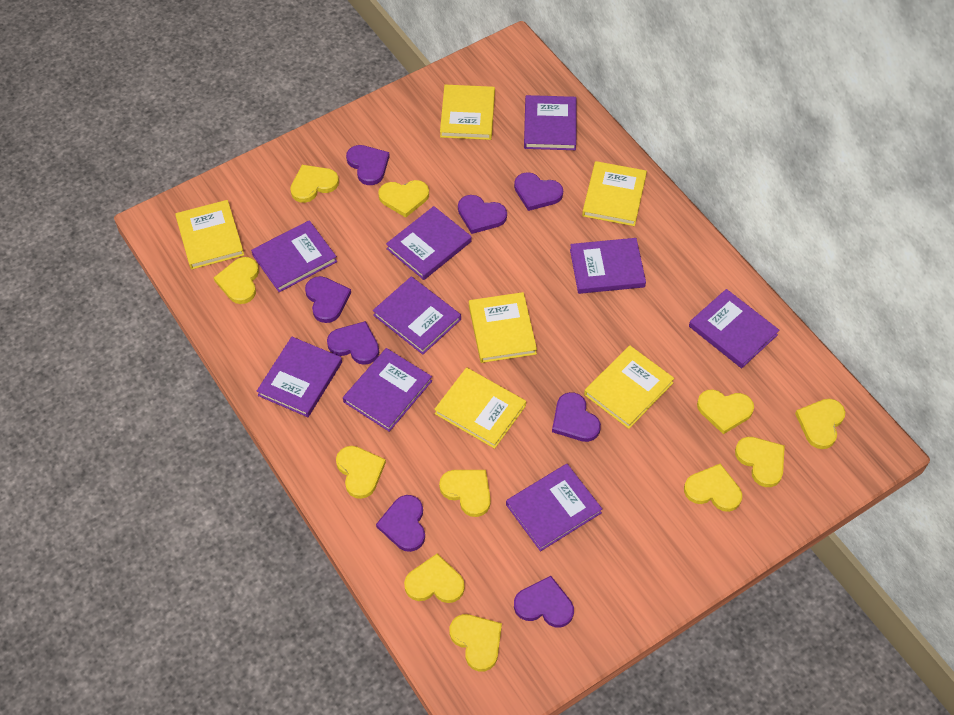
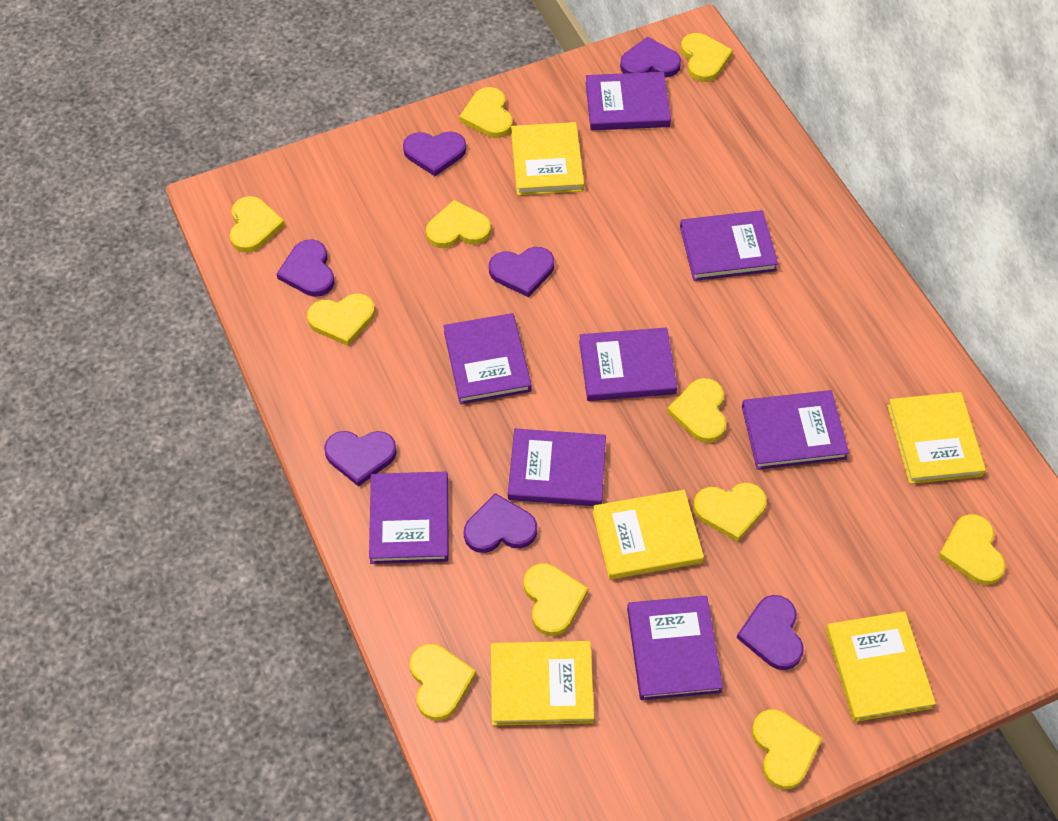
purple book: 9 -> 8
purple heart: 8 -> 7
yellow book: 6 -> 5

